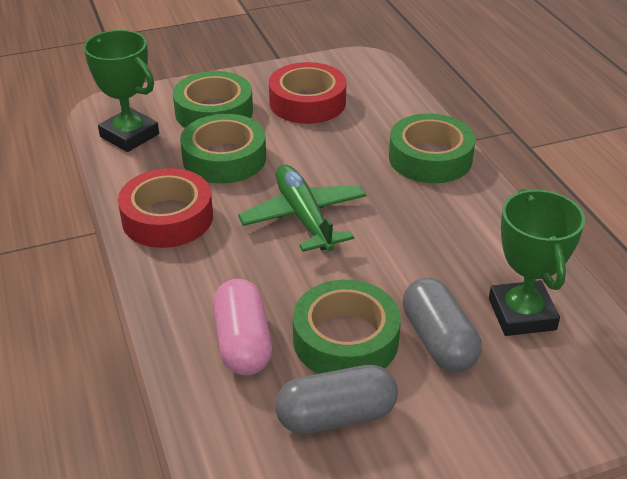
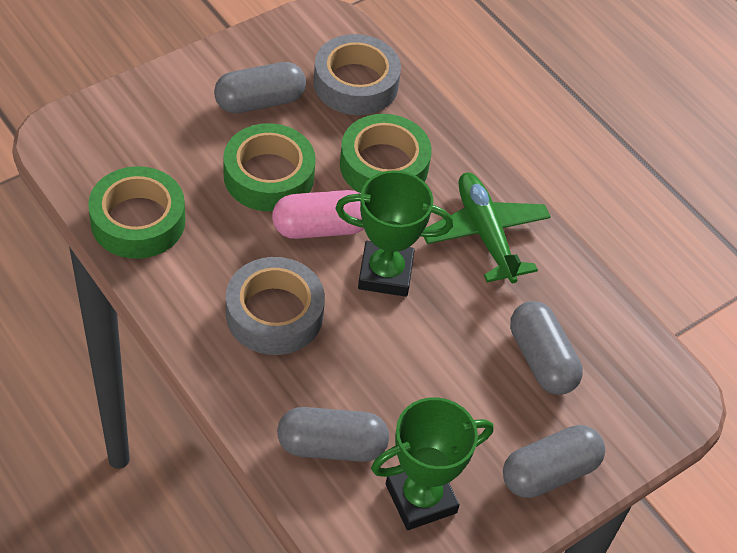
green tape: 4 -> 3
grey capsule: 2 -> 4
grey tape: 0 -> 2
red tape: 2 -> 0

